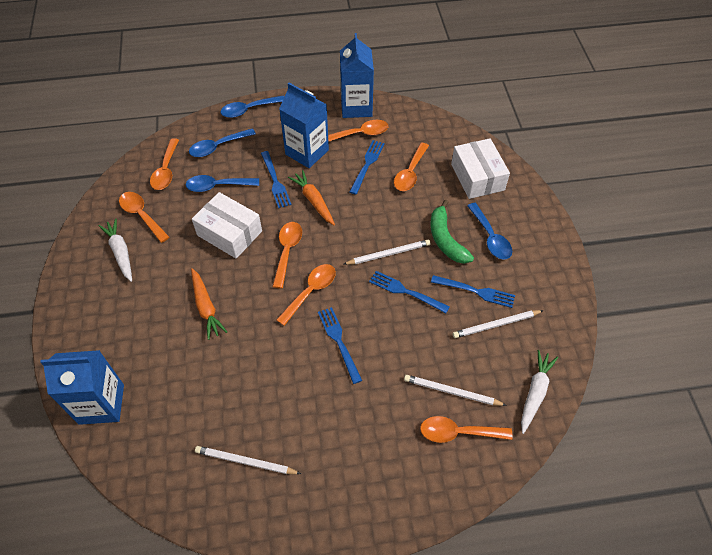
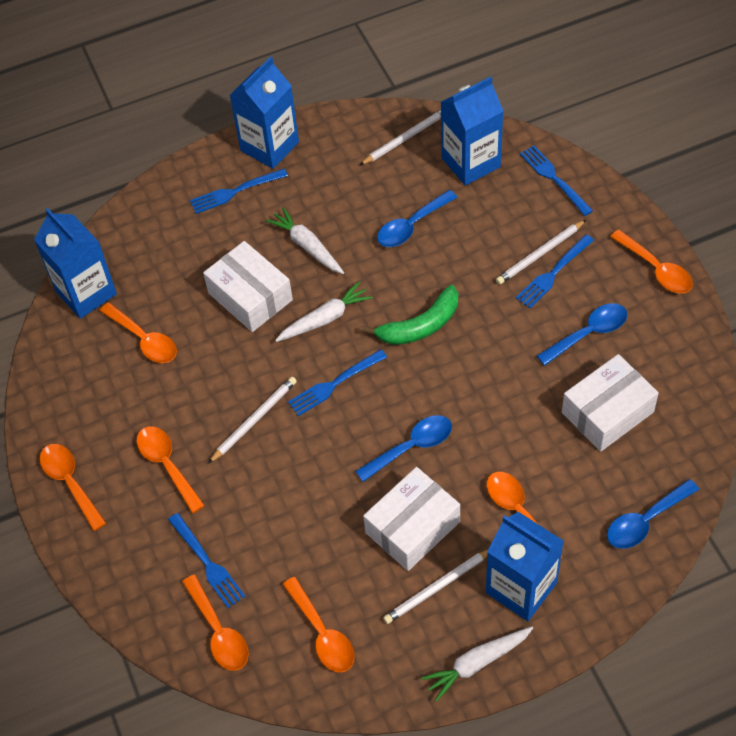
blue carton: 3 -> 4
orange carrot: 2 -> 0
white box: 2 -> 3
white carrot: 2 -> 3

